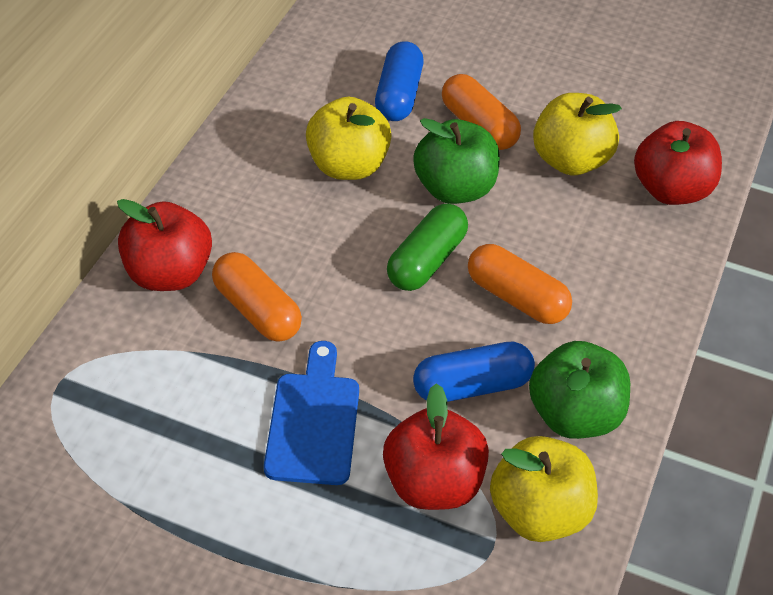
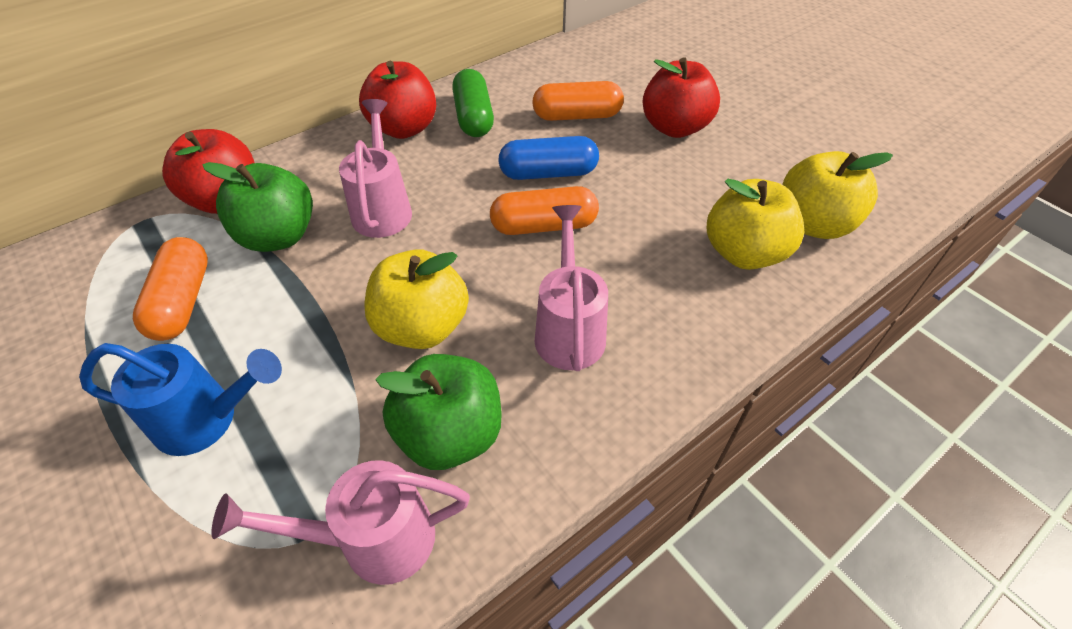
blue capsule: 2 -> 1
blue cutting board: 1 -> 0
blue watering can: 0 -> 1
pink watering can: 0 -> 3

